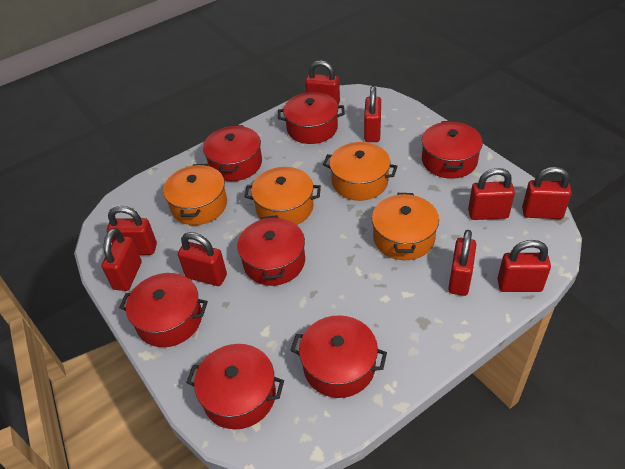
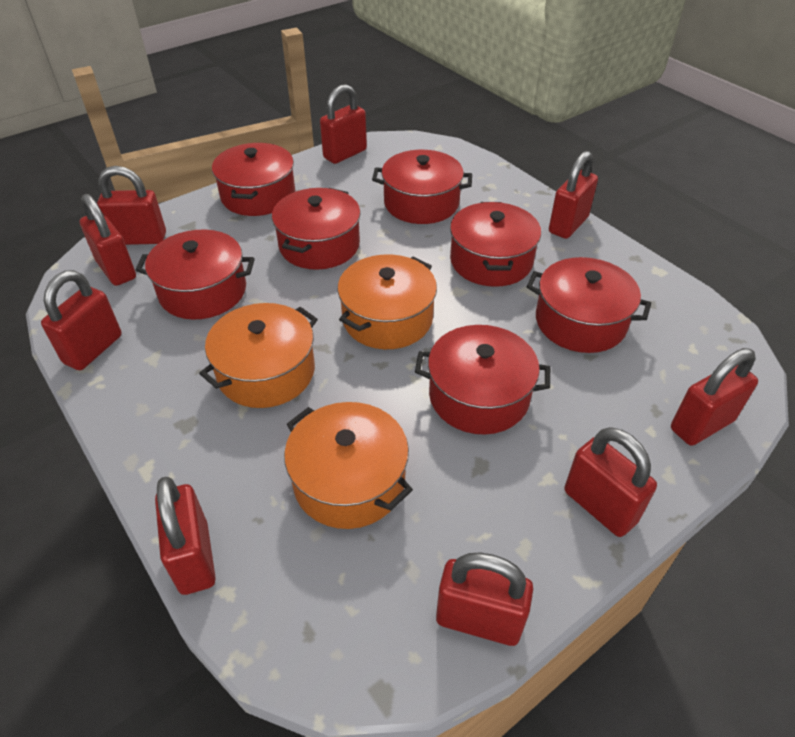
orange pot: 4 -> 3

